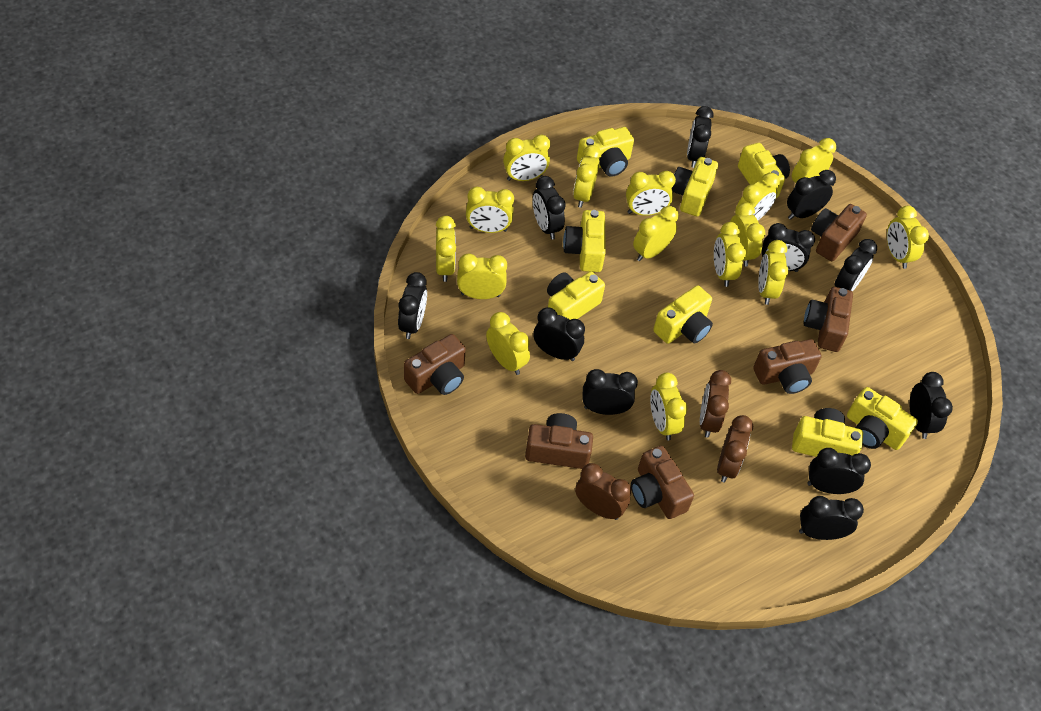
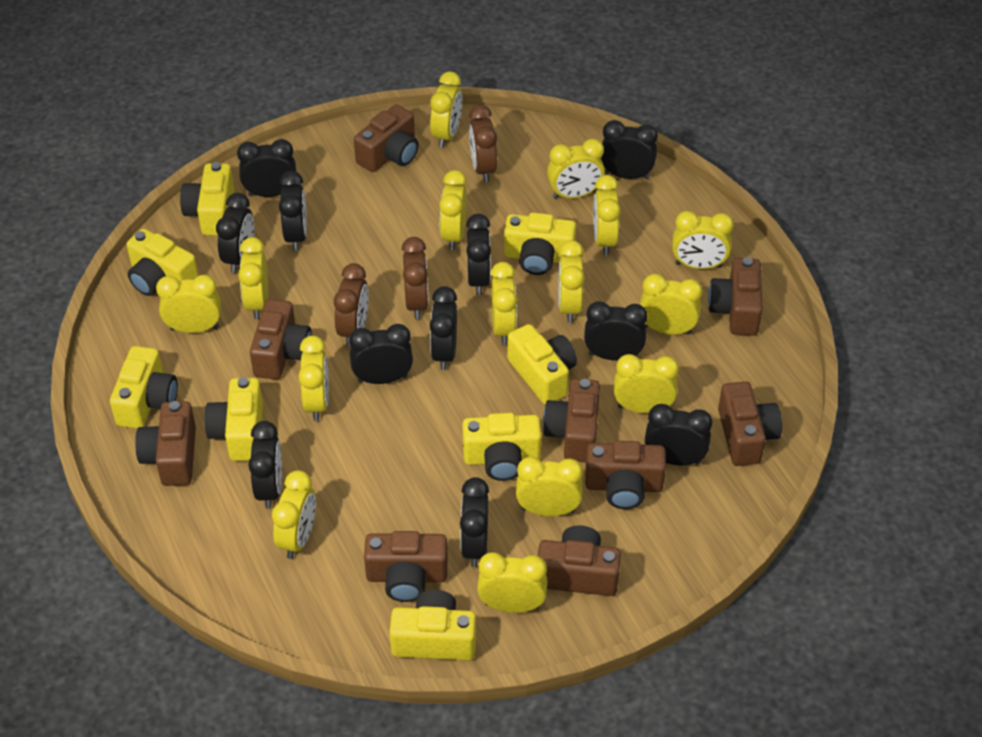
brown camera: 6 -> 9

